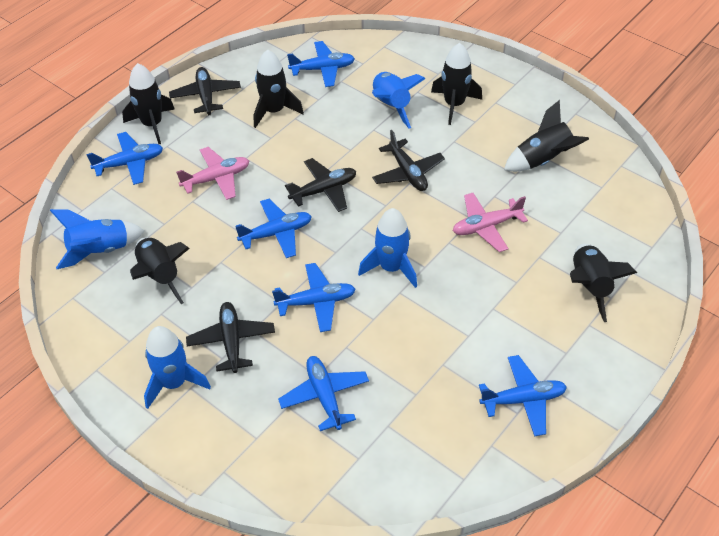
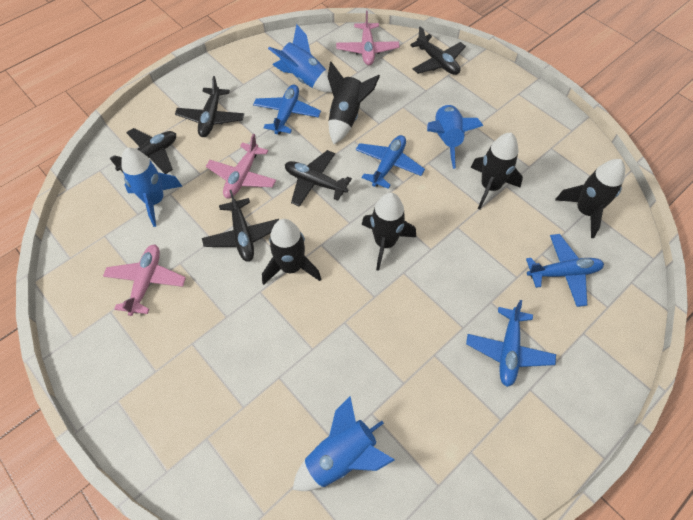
black plane: 4 -> 5
black rocket: 6 -> 5
blue plane: 6 -> 4
pink plane: 2 -> 3

